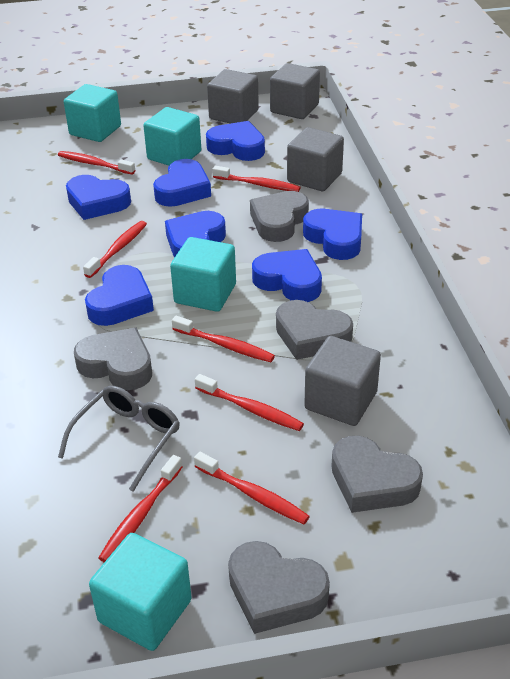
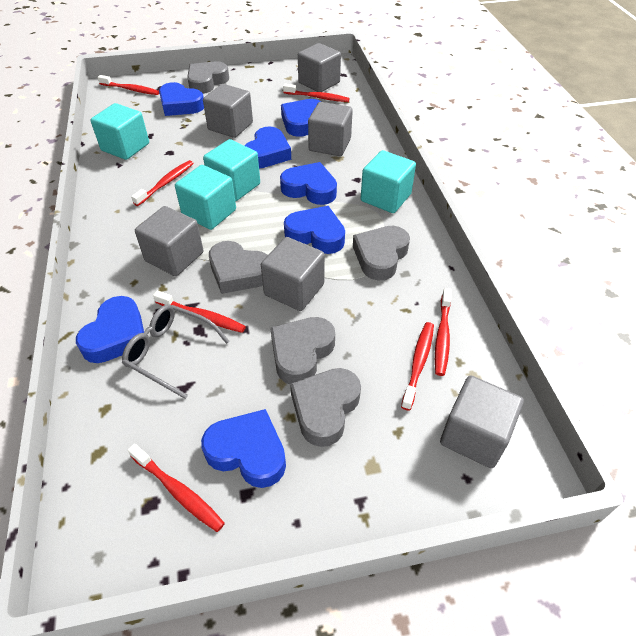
grey cube: 4 -> 6

